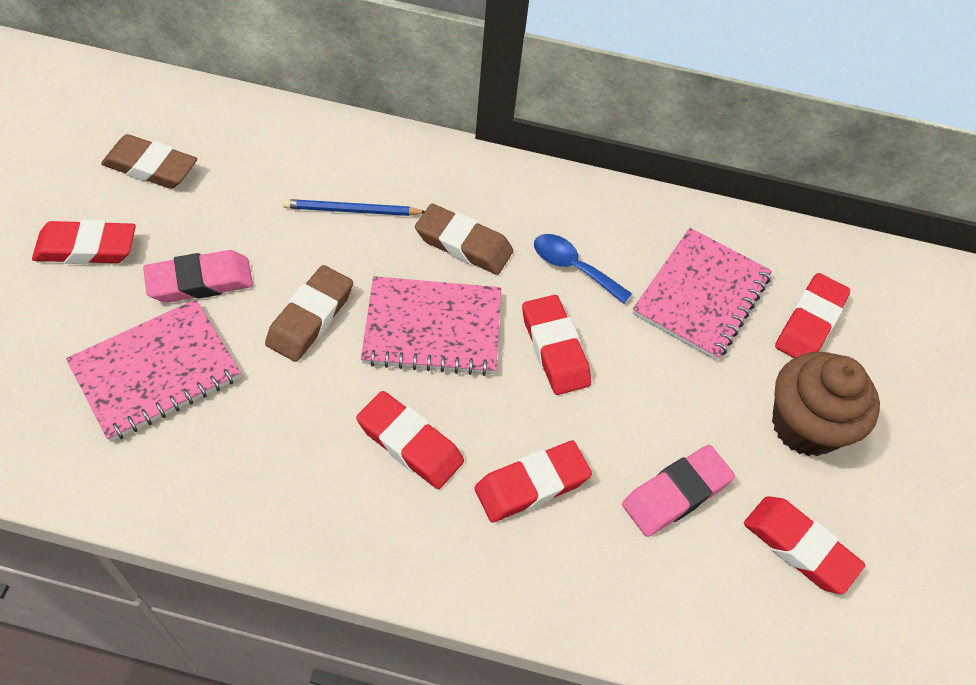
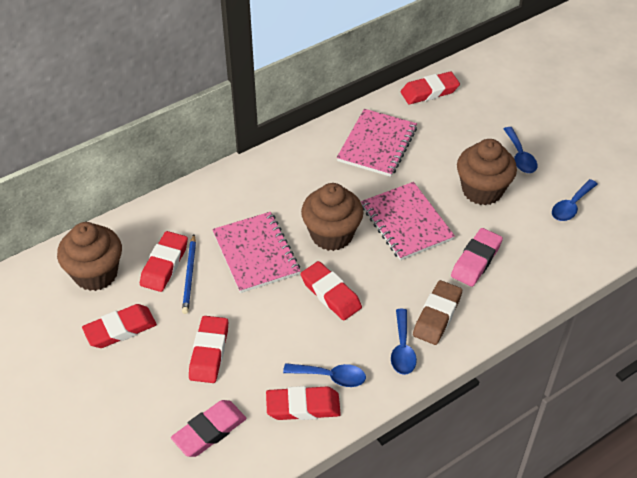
blue spoon: 1 -> 4
brown cupcake: 1 -> 3
brown eraser: 3 -> 1

